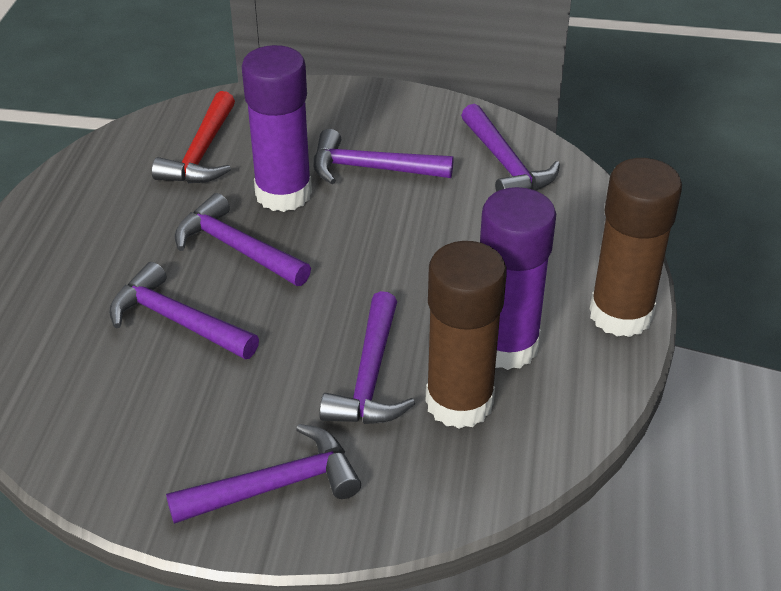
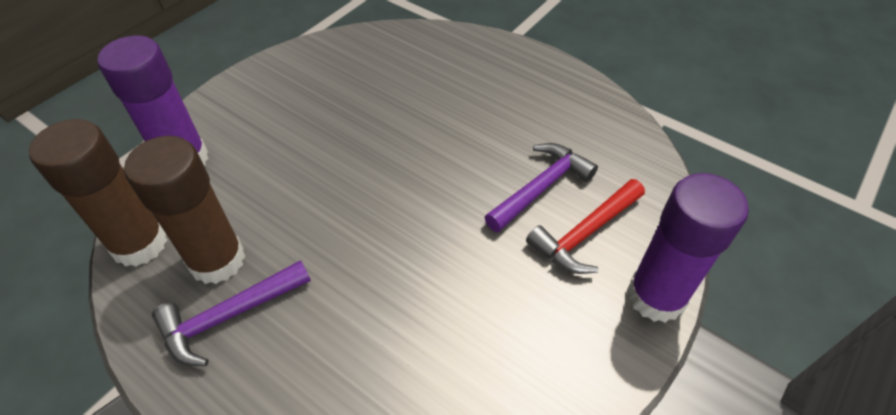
purple hammer: 6 -> 2

